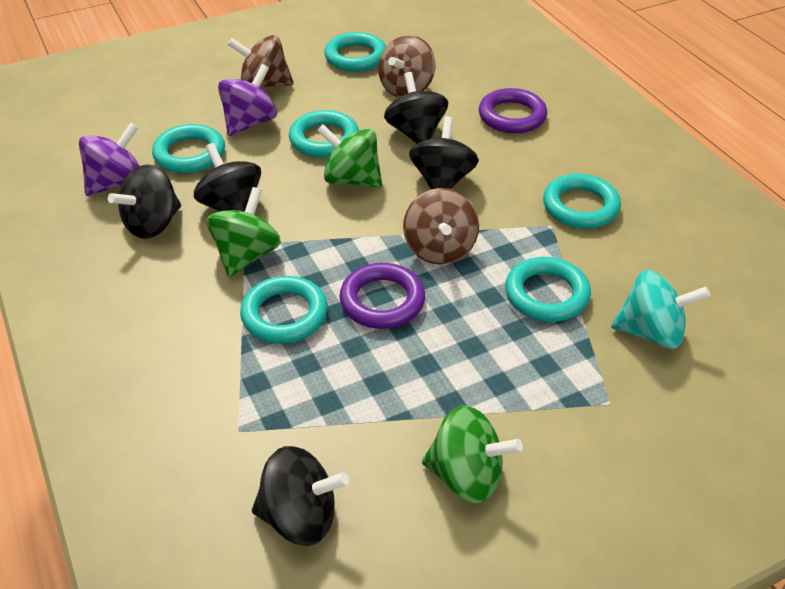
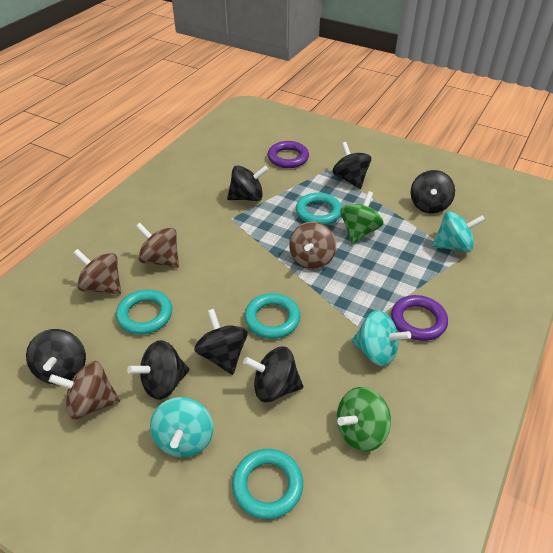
black spinning top: 5 -> 7
brown spinning top: 3 -> 4
green spinning top: 3 -> 2
purple spinning top: 2 -> 0
turquoise ring: 6 -> 4
turquoise spinning top: 1 -> 3

